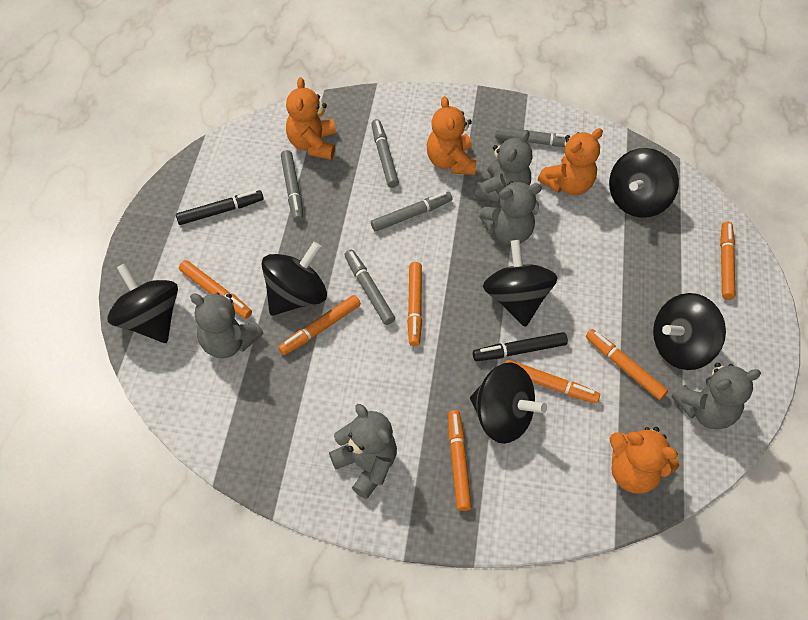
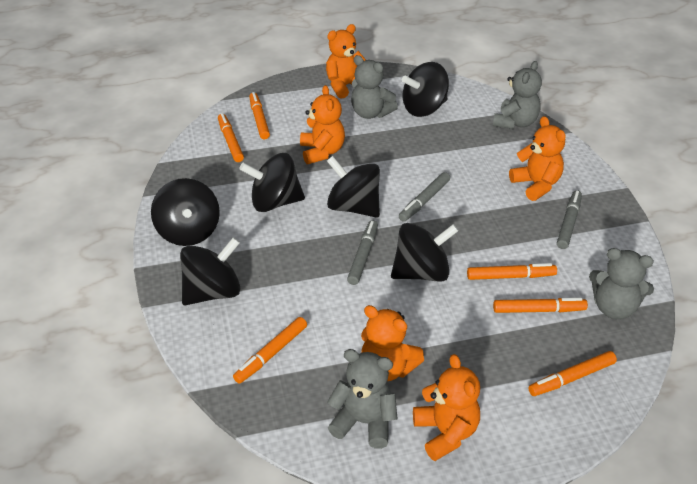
black marker: 2 -> 0
grey marker: 5 -> 3
grey teddy bear: 5 -> 4
orange marker: 7 -> 6
orange teddy bear: 4 -> 5

